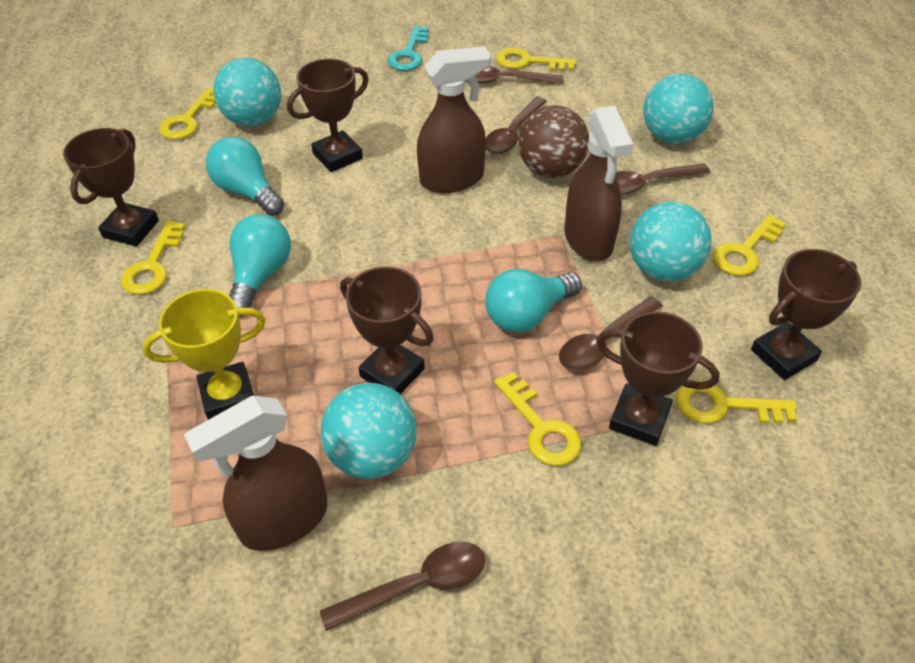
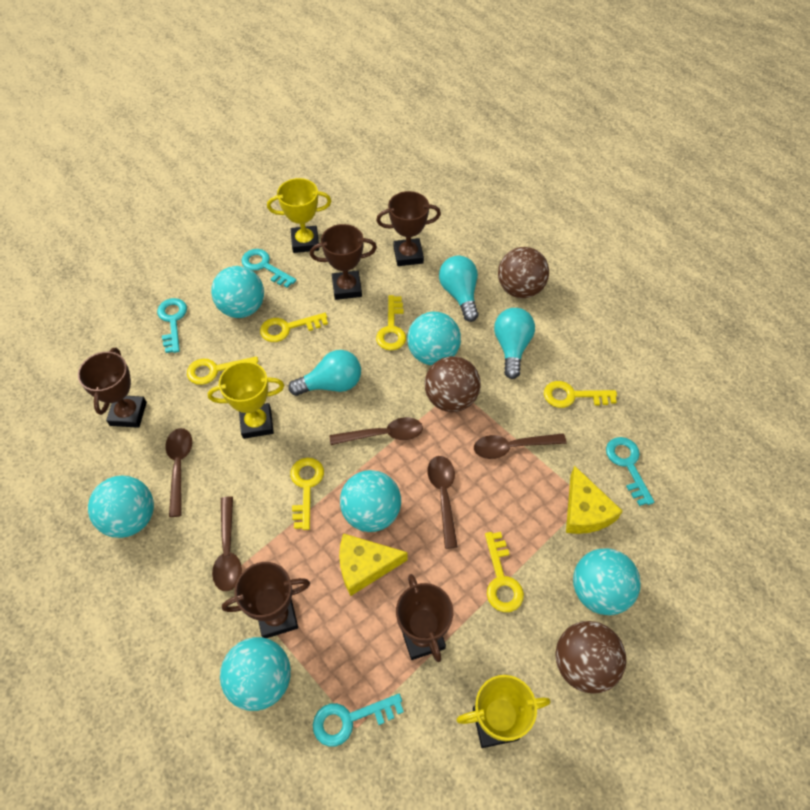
brown ball: 1 -> 3
brown spray bottle: 3 -> 0
turquoise ball: 4 -> 6
turquoise key: 1 -> 4
yellow cheese: 0 -> 2
yellow trophy: 1 -> 3

